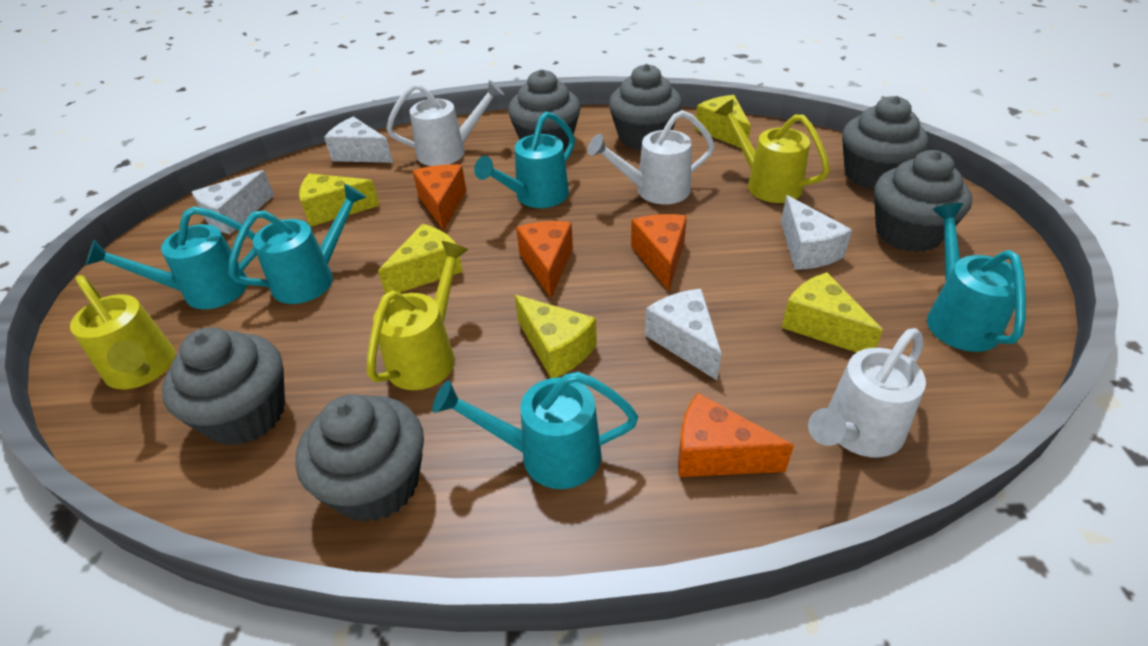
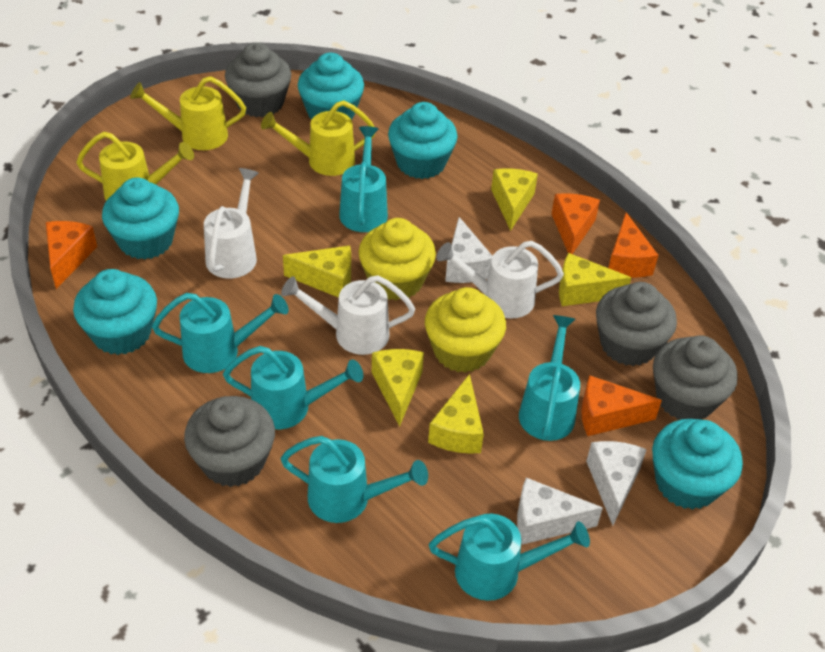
grey cupcake: 6 -> 4
turquoise cupcake: 0 -> 5
turquoise watering can: 5 -> 6
white cheese: 4 -> 3
yellow cupcake: 0 -> 2

